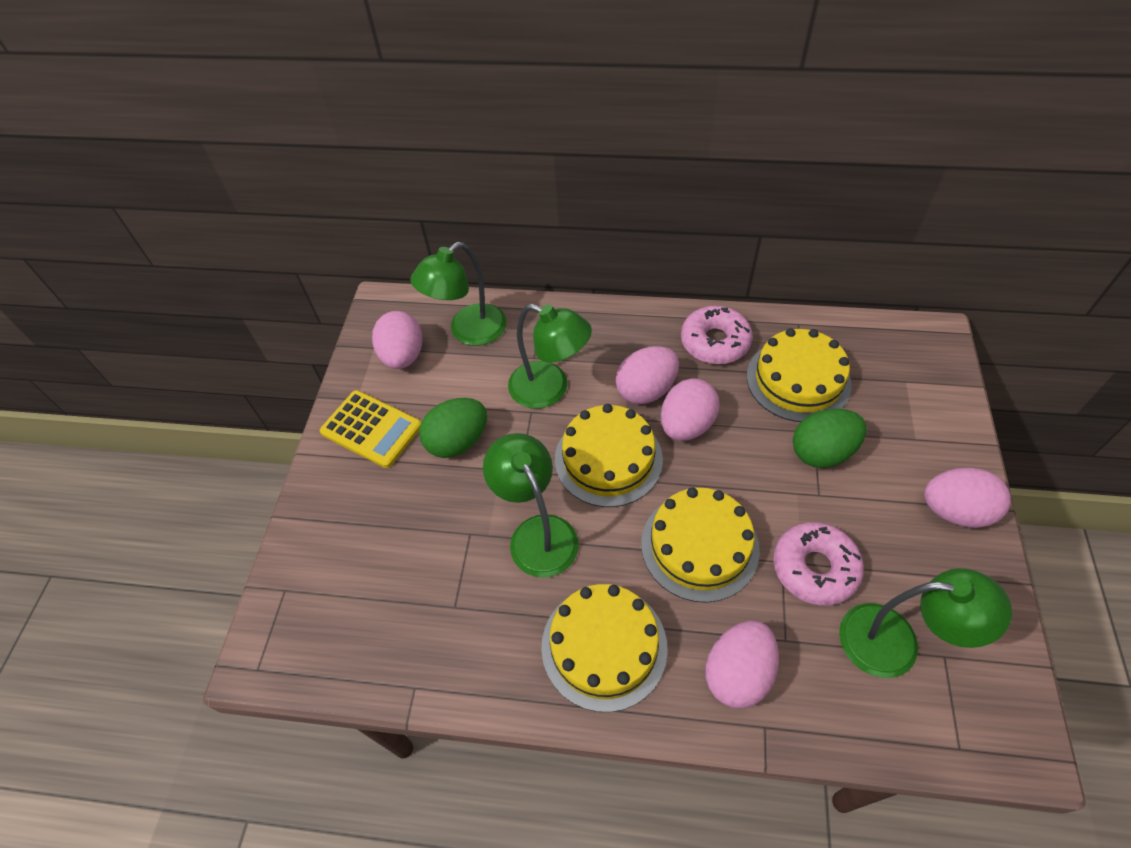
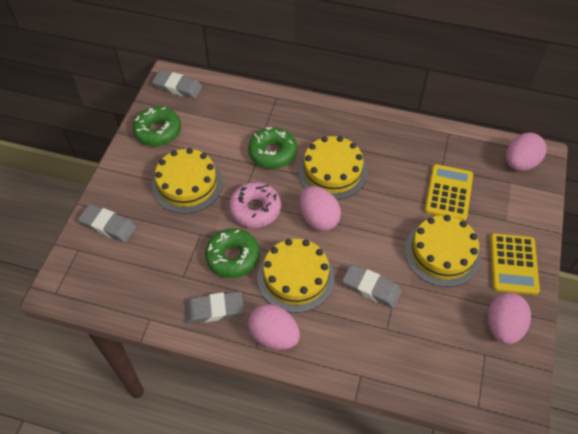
green donut: 0 -> 3
green egg: 2 -> 0
green lamp: 4 -> 0
grey eraser: 0 -> 4
pink donut: 2 -> 1
pink egg: 5 -> 4
yellow calculator: 1 -> 2

